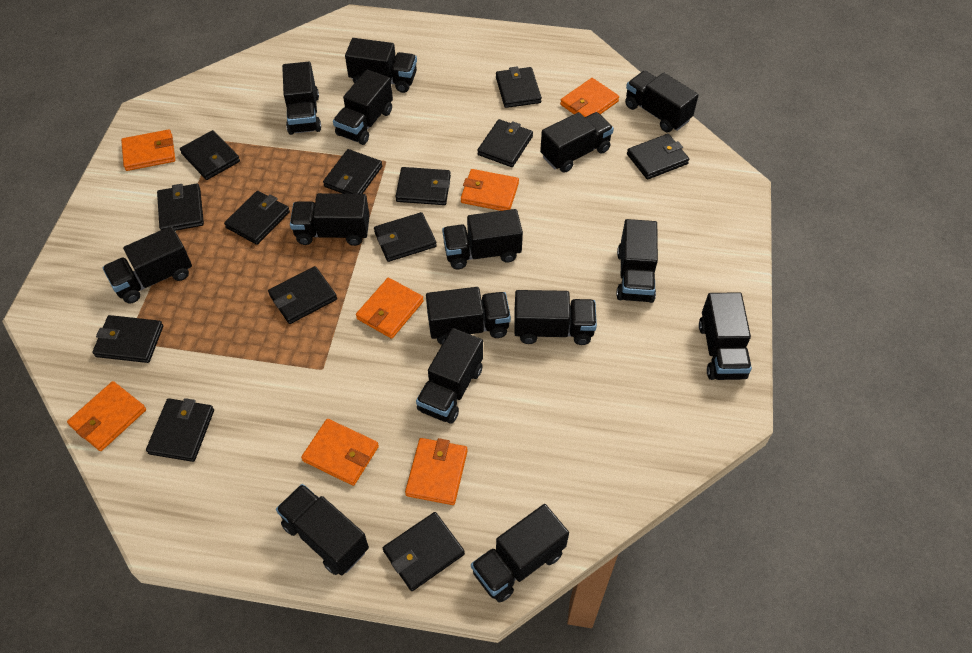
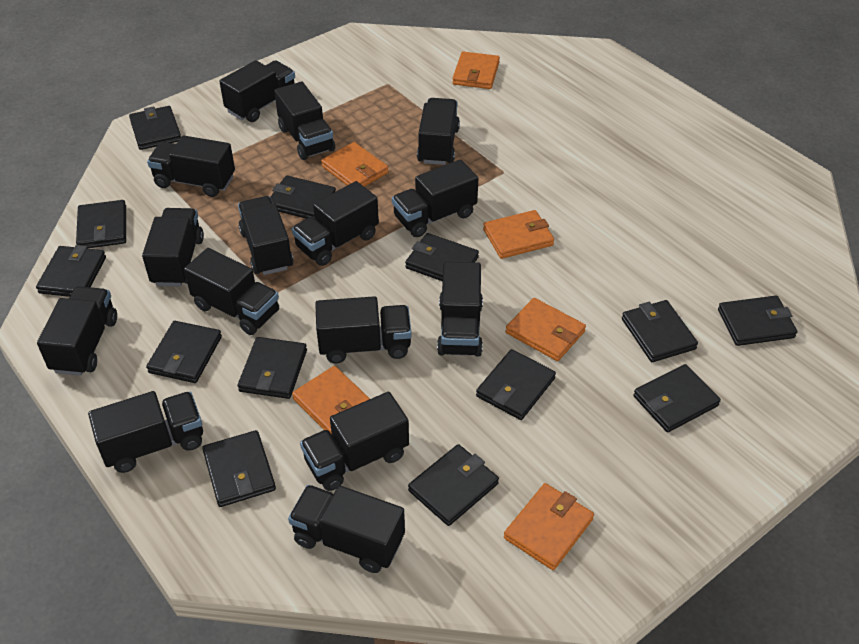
orange wallet: 7 -> 6

